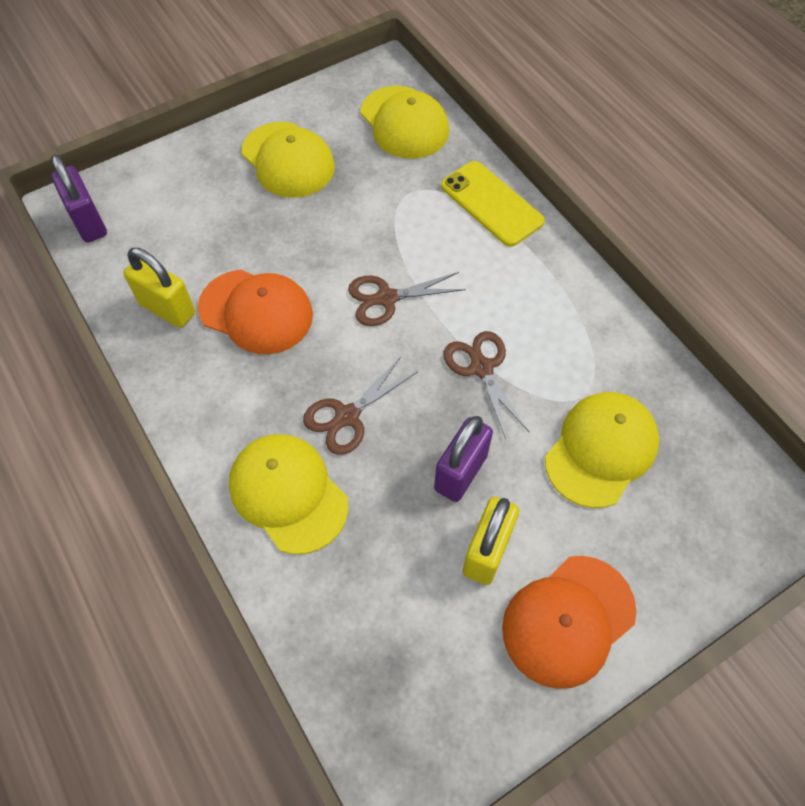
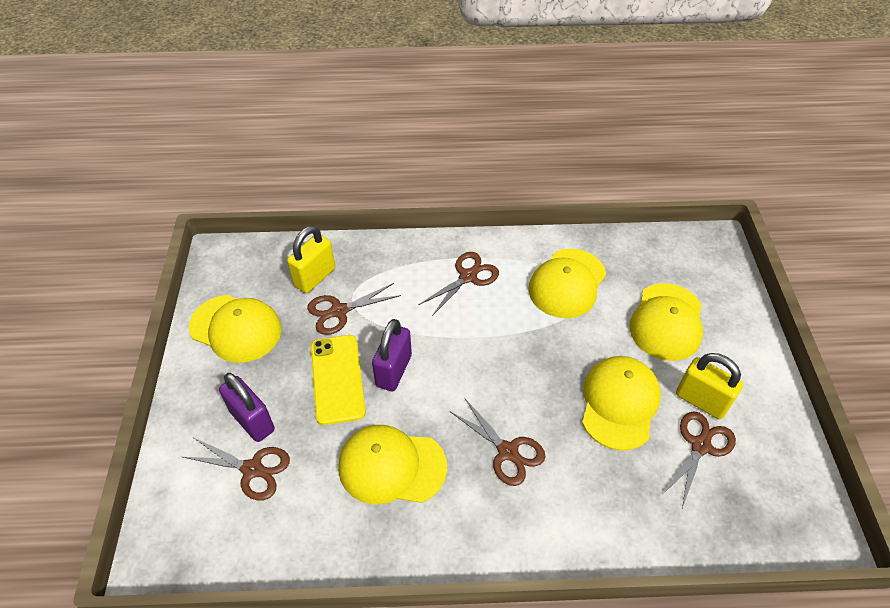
brown scissors: 3 -> 5
orange cap: 2 -> 0
yellow cap: 4 -> 5

